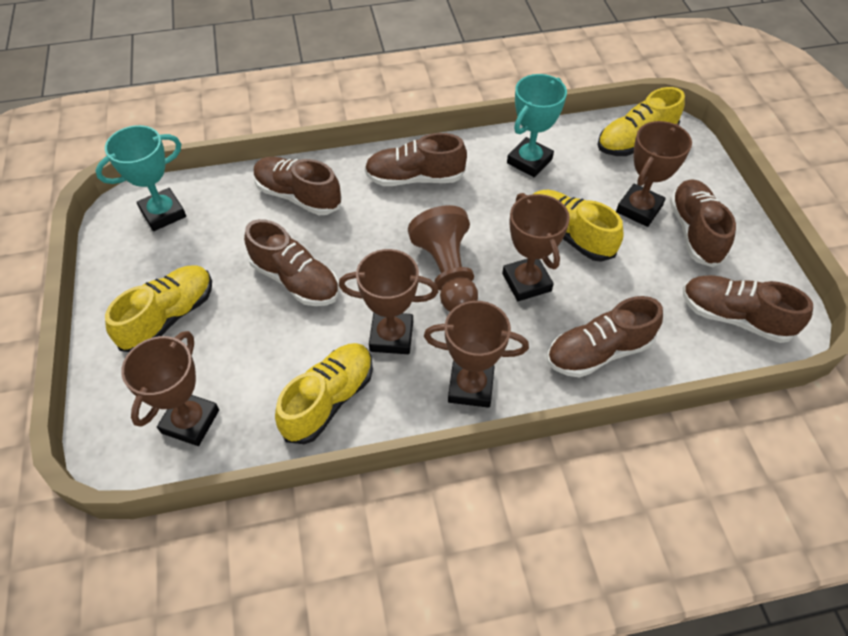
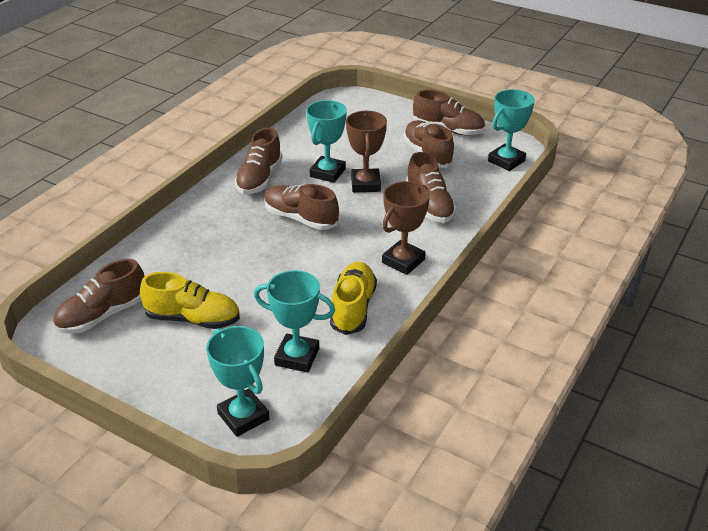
brown pawn: 1 -> 0
brown trophy: 5 -> 2
turquoise trophy: 2 -> 4
yellow shoe: 4 -> 2

